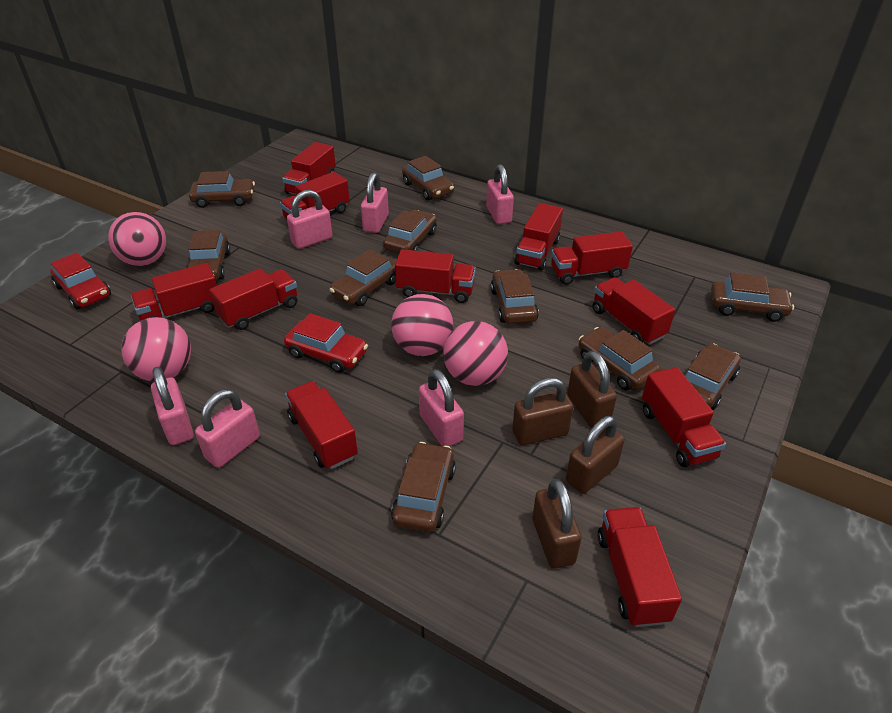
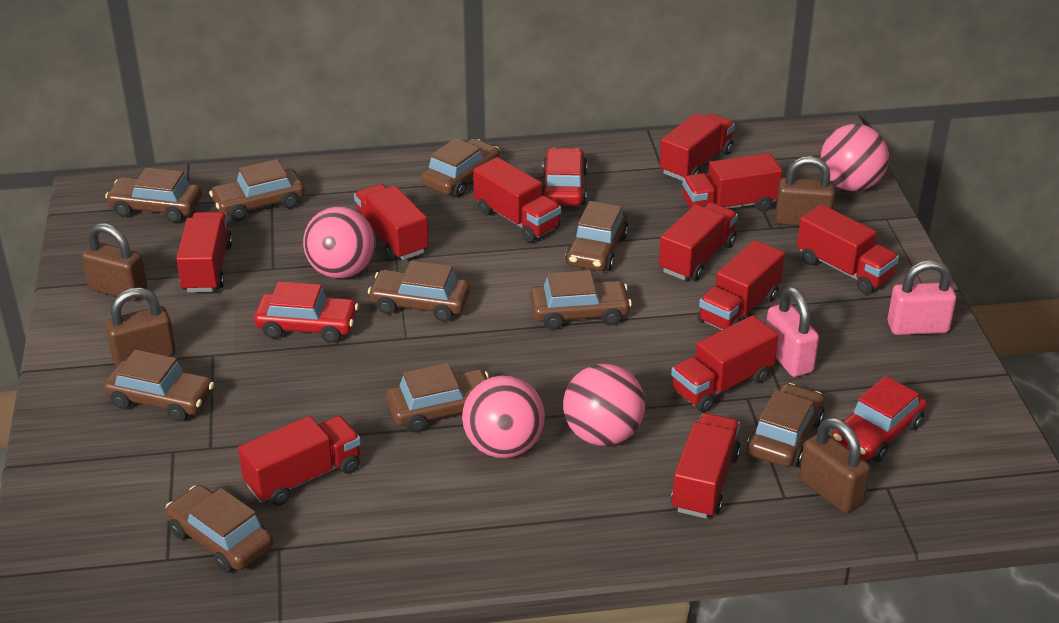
pink padlock: 6 -> 2
red car: 2 -> 3

